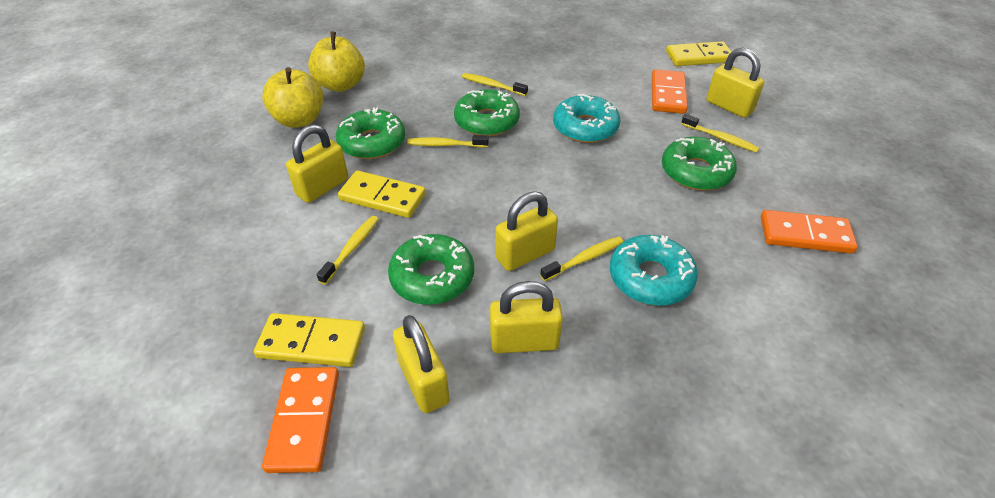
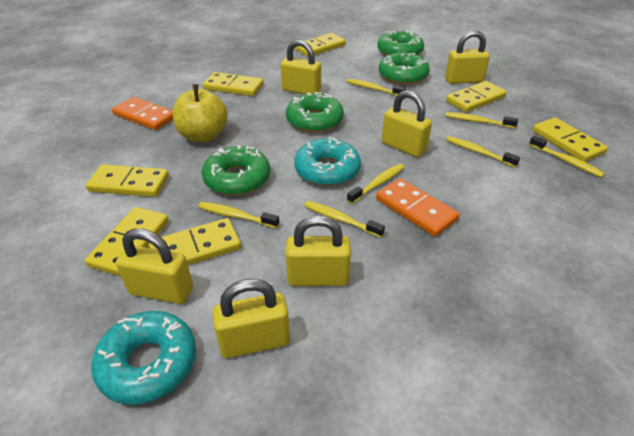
orange domino: 3 -> 2
yellow apple: 2 -> 1
yellow domino: 3 -> 7
yellow padlock: 5 -> 6
yellow toothbrush: 5 -> 7

